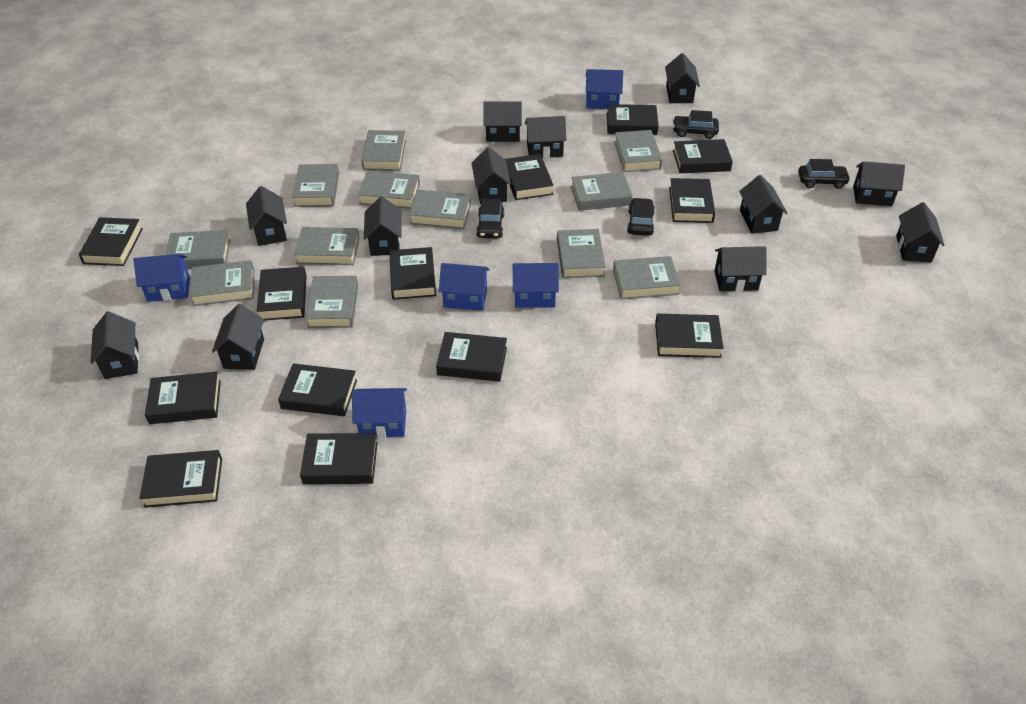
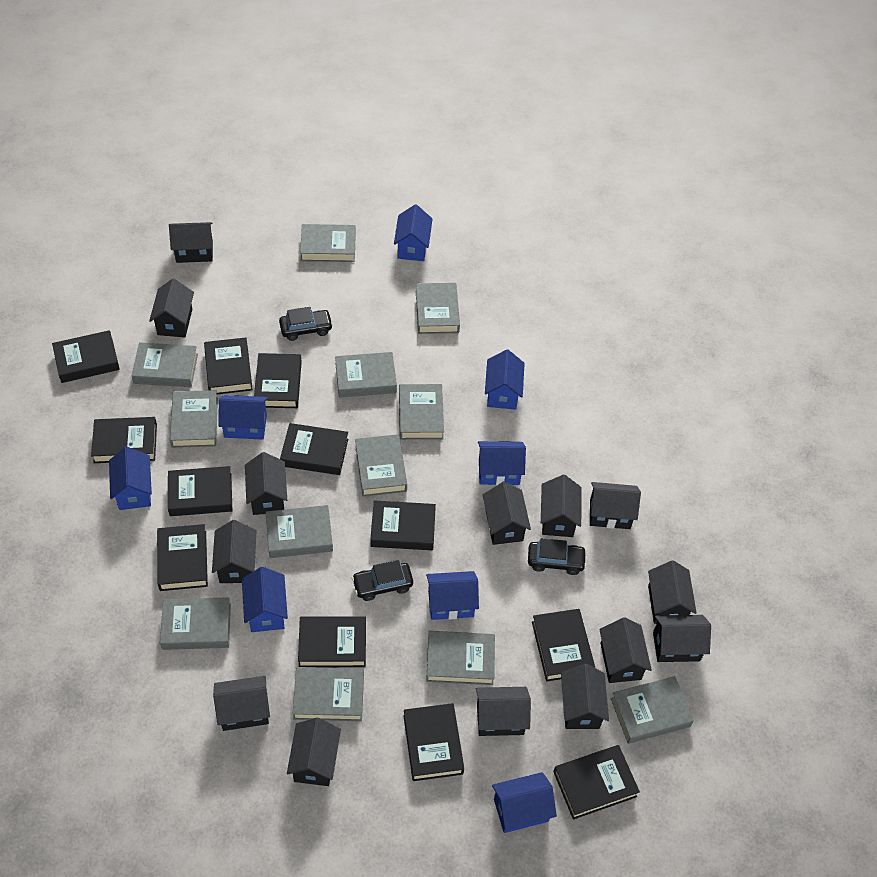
black book: 13 -> 12
black car: 4 -> 3
black house: 12 -> 14
blue house: 5 -> 8

